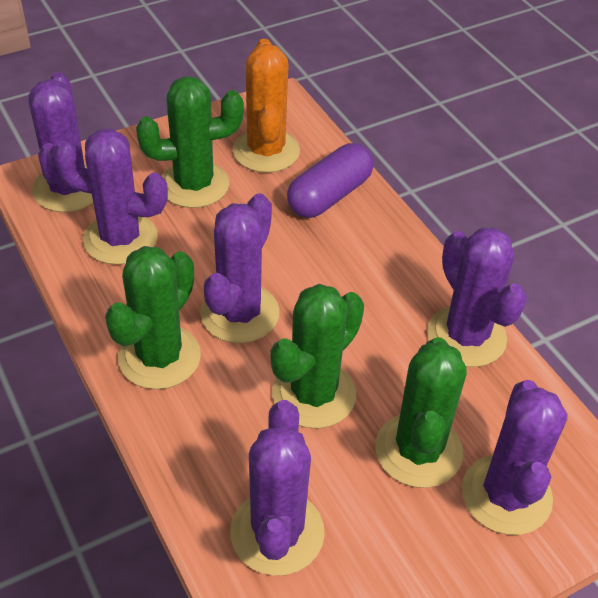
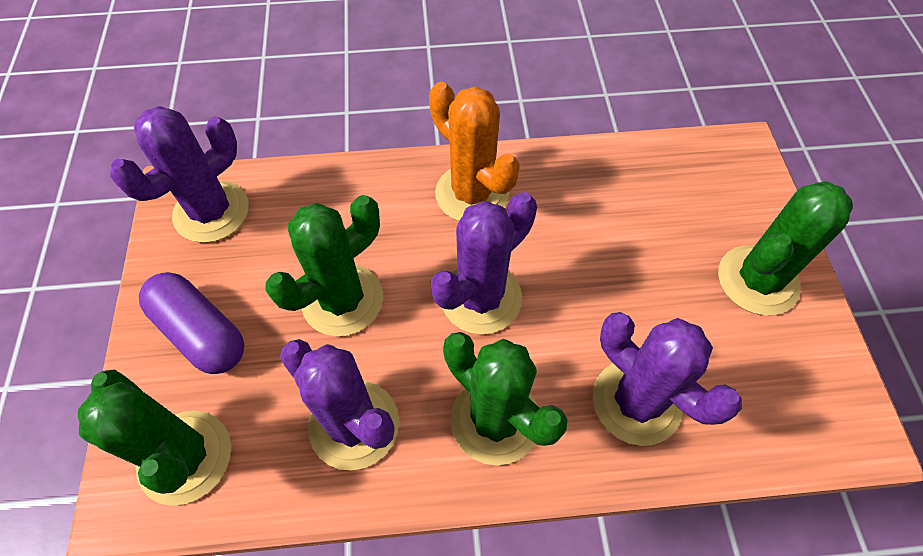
purple cactus: 6 -> 4

